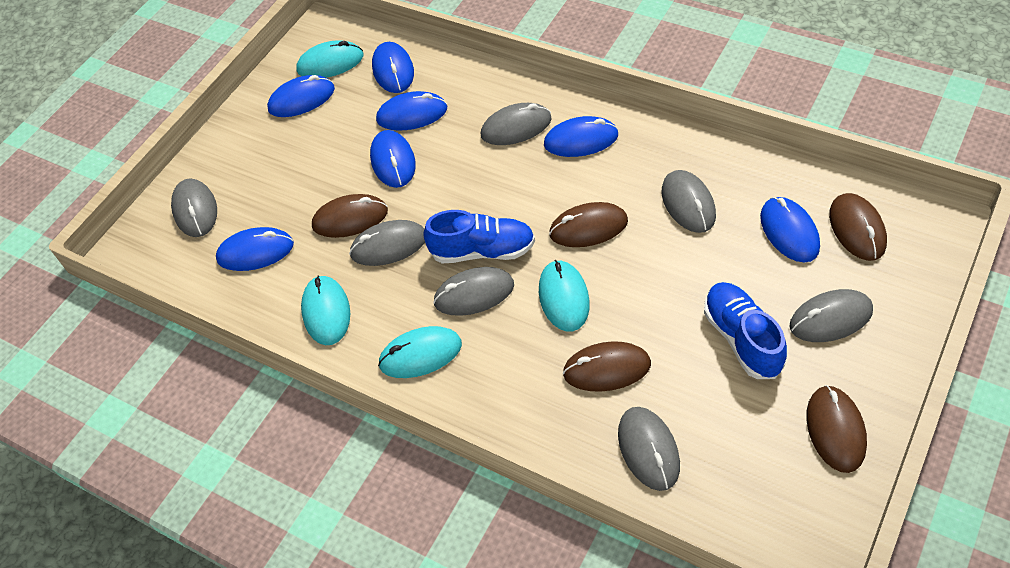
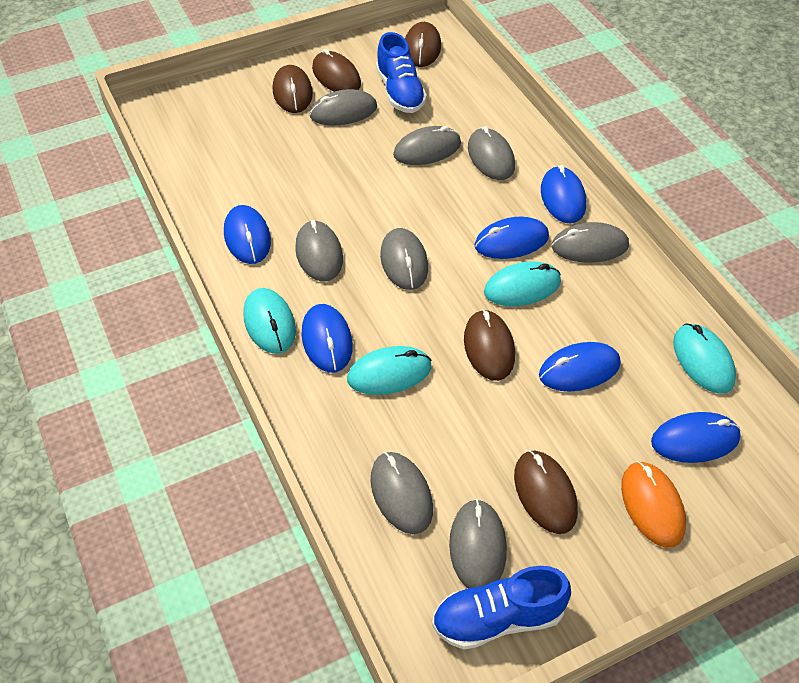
blue mouse: 7 -> 6
grey mouse: 7 -> 8
orange mouse: 0 -> 1

